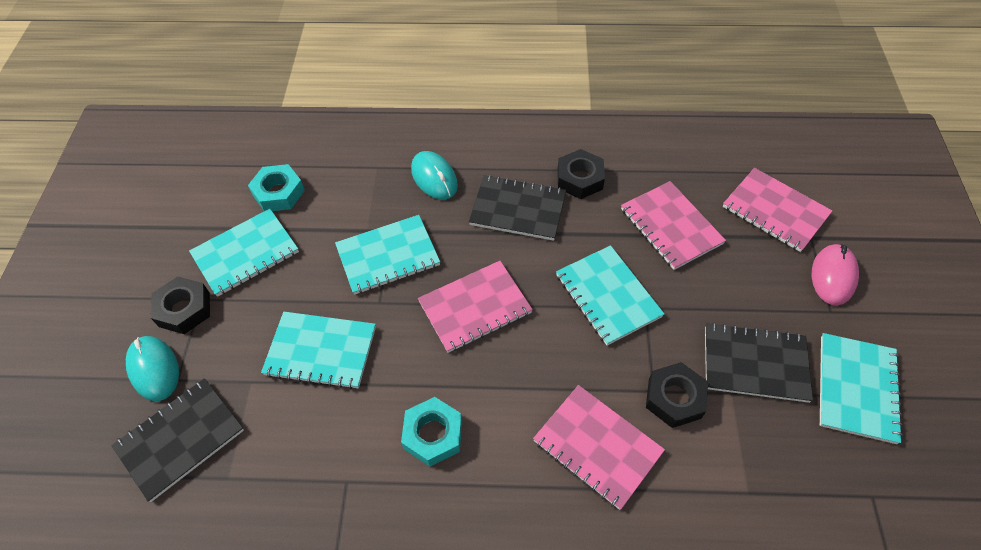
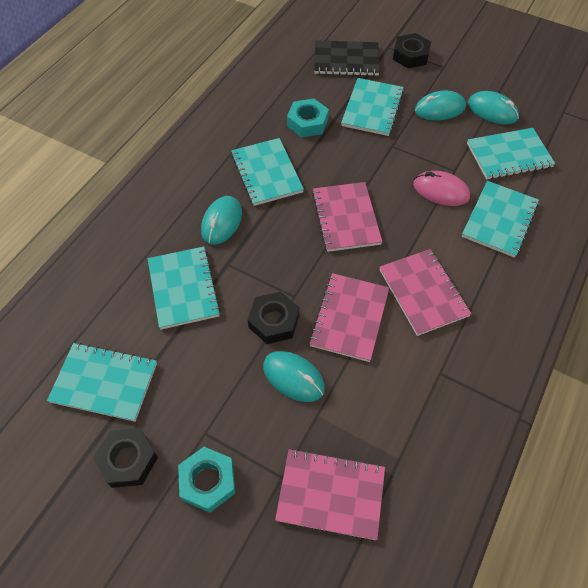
black notebook: 3 -> 1
turquoise mouse: 2 -> 4
turquoise notebook: 5 -> 6

